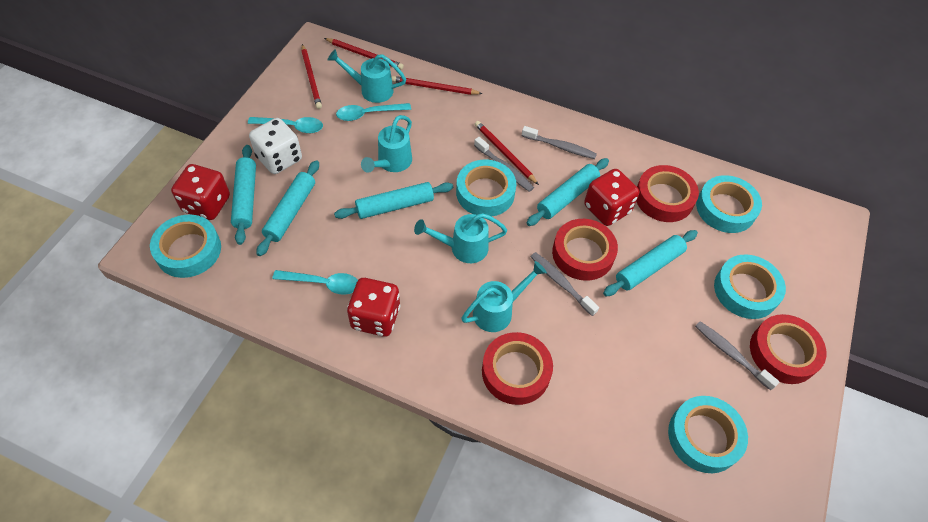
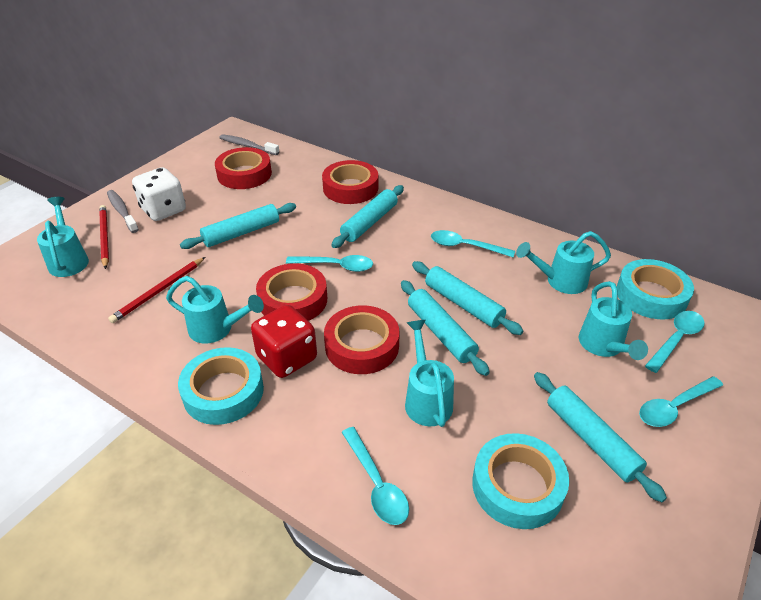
grey toothbrush: 4 -> 2
red dice: 3 -> 1
red pencil: 4 -> 2
turquoise spoon: 3 -> 5
turquoise tape: 5 -> 3
turquoise watering can: 4 -> 5

